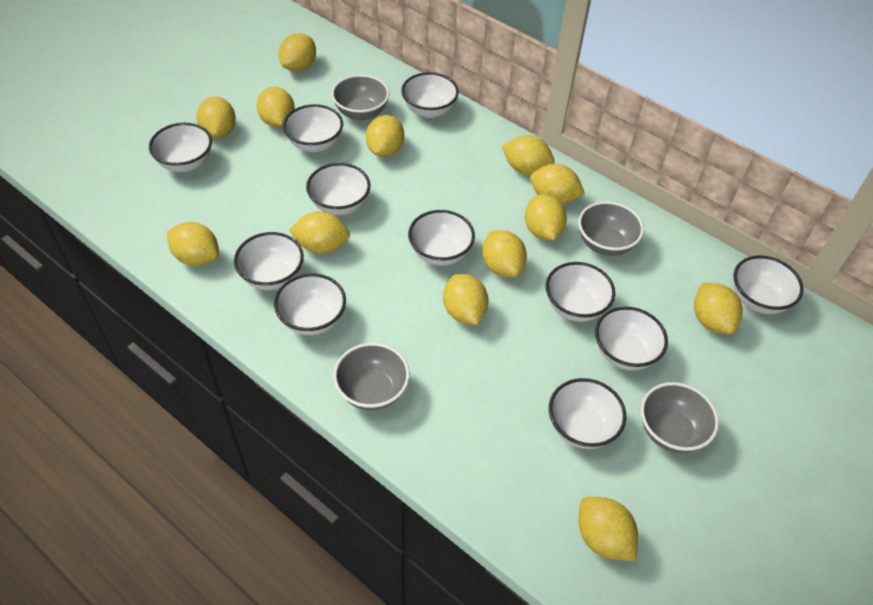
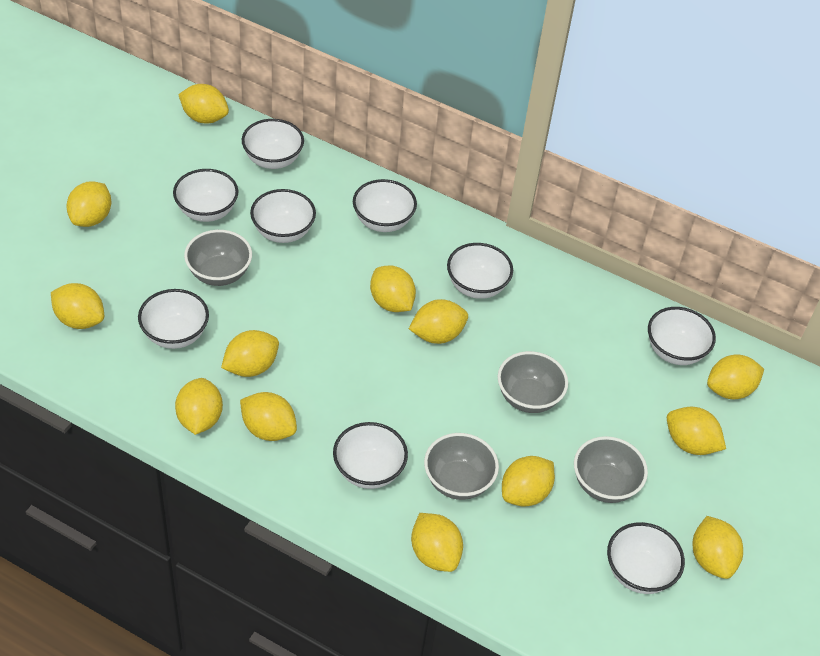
white bowl: 11 -> 9

